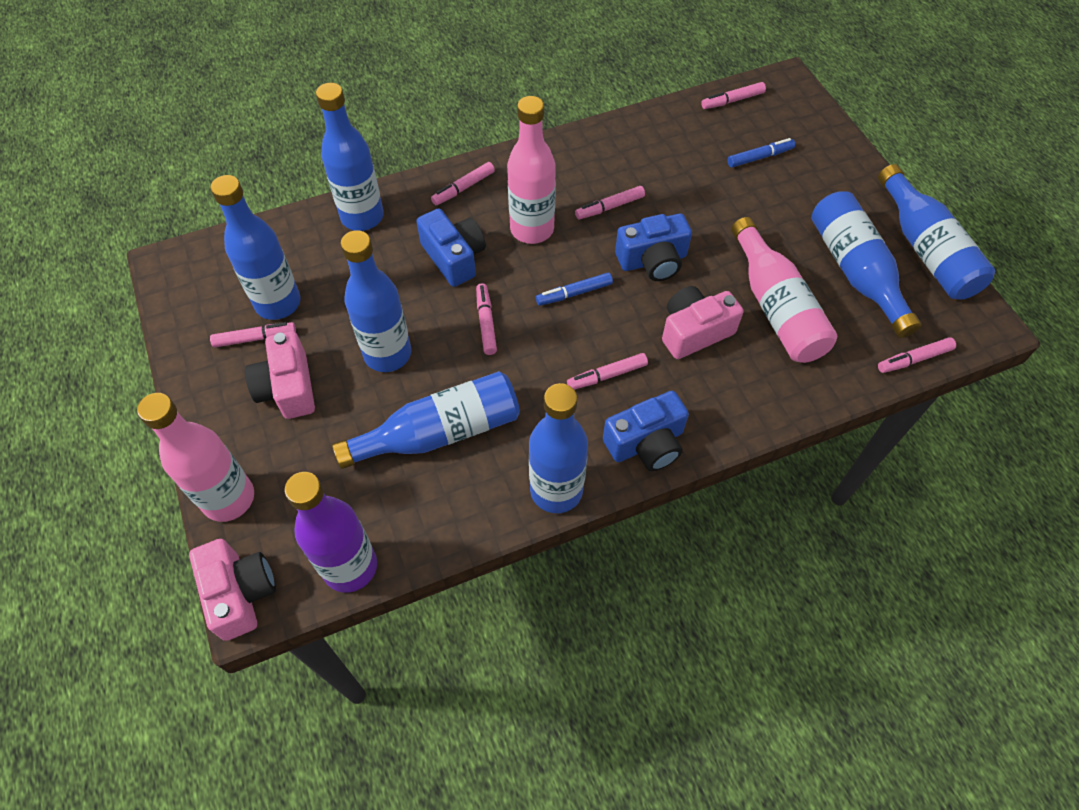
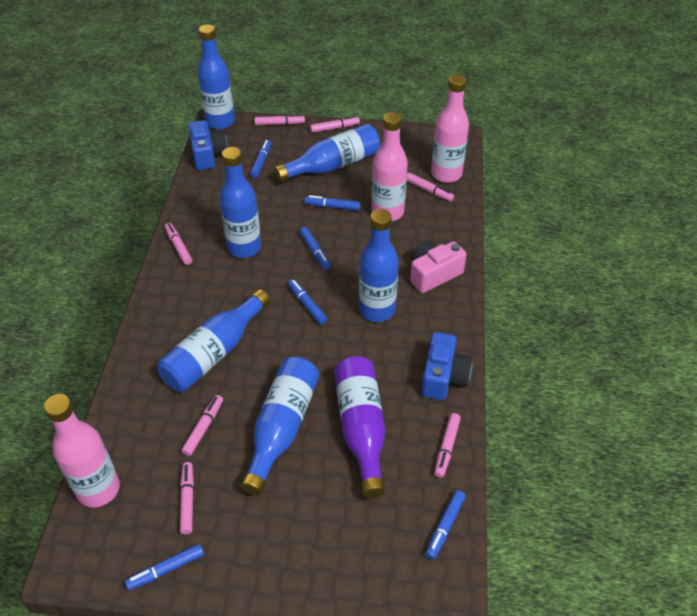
blue bottle: 7 -> 6
blue camera: 3 -> 2
blue marker: 2 -> 6
pink camera: 3 -> 1

